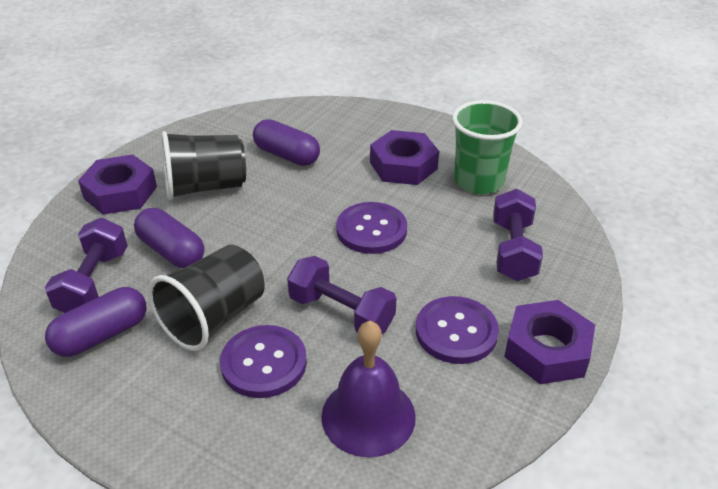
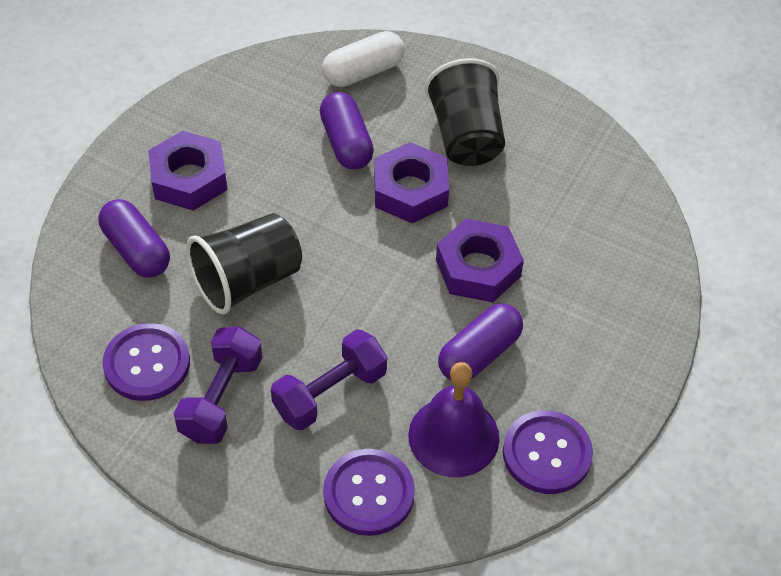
green cup: 1 -> 0
purple dumbbell: 3 -> 2
white capsule: 0 -> 1

